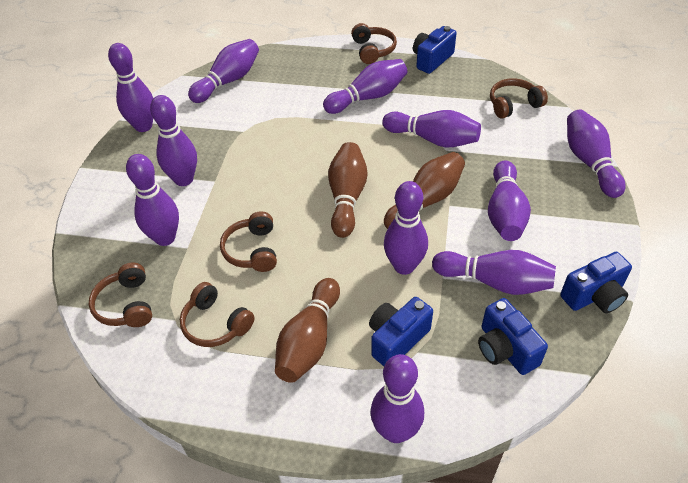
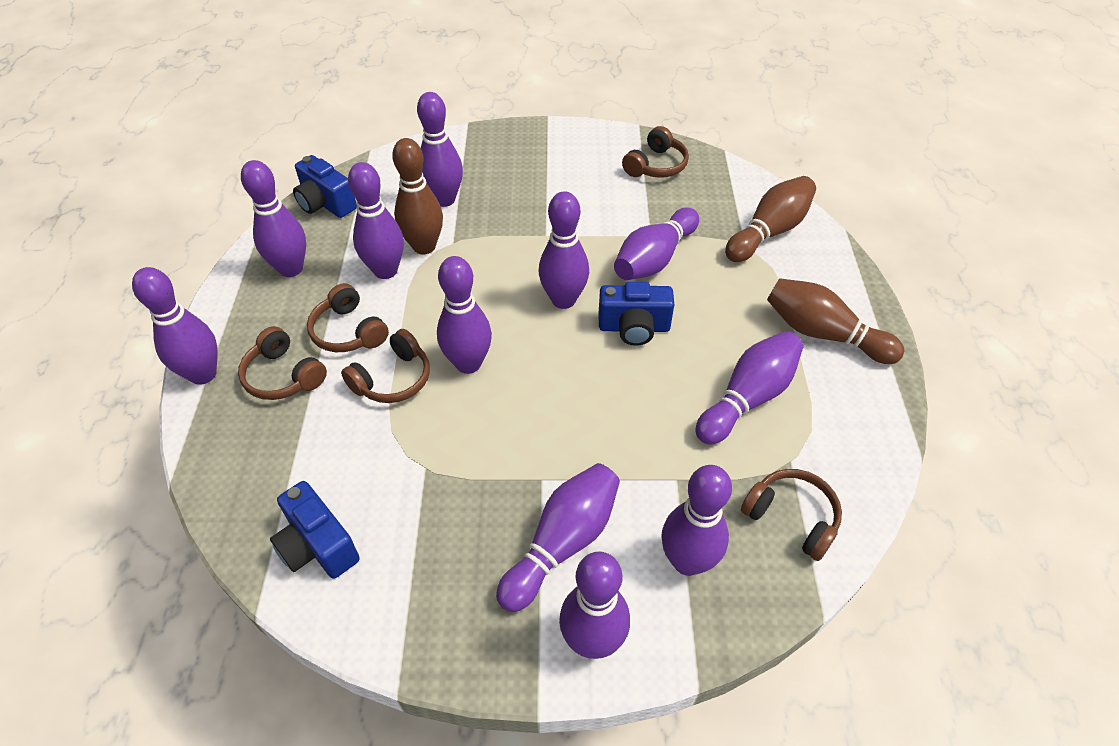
blue camera: 4 -> 3

